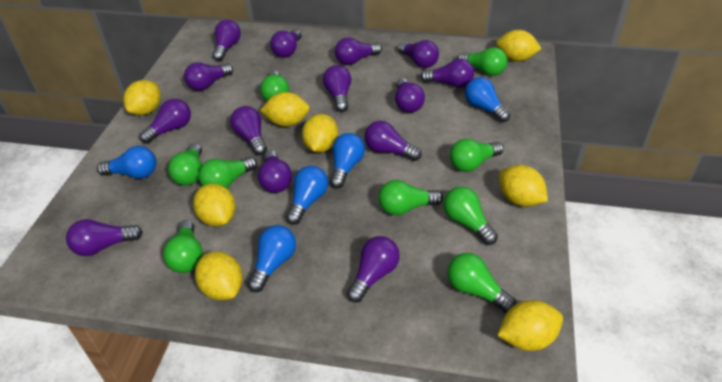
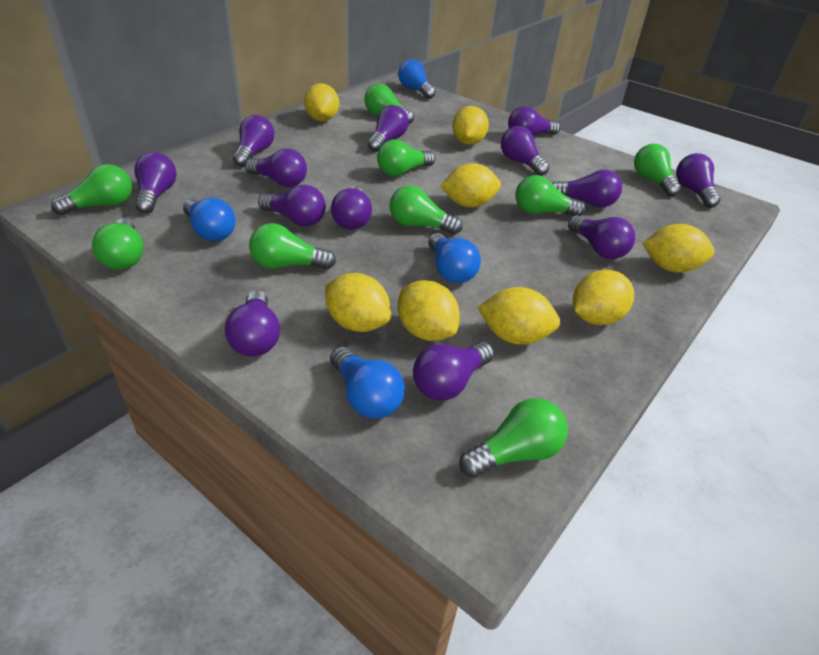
blue light bulb: 5 -> 4
purple light bulb: 14 -> 13

